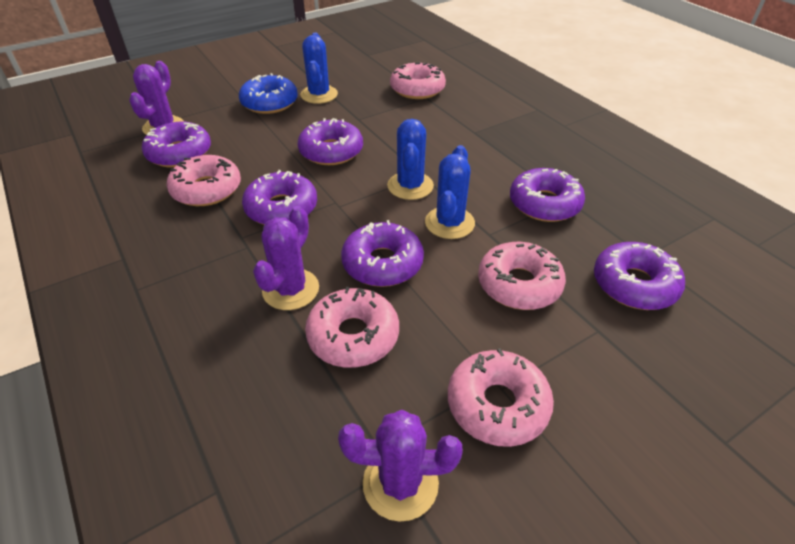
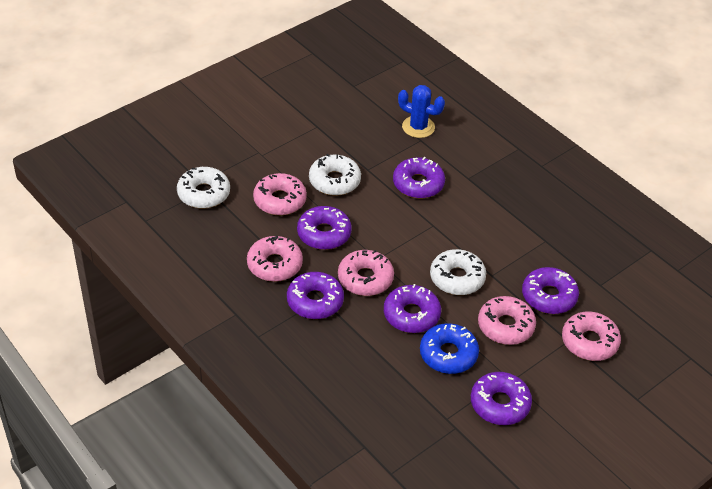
blue cactus: 3 -> 1
purple cactus: 3 -> 0
white donut: 0 -> 3

